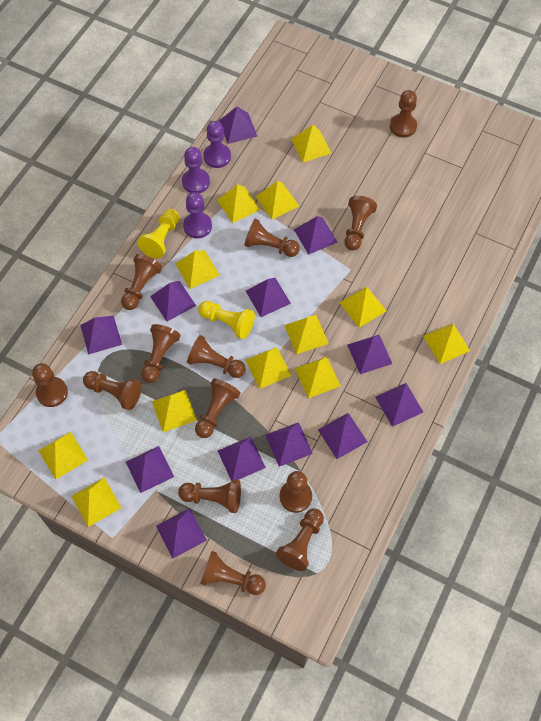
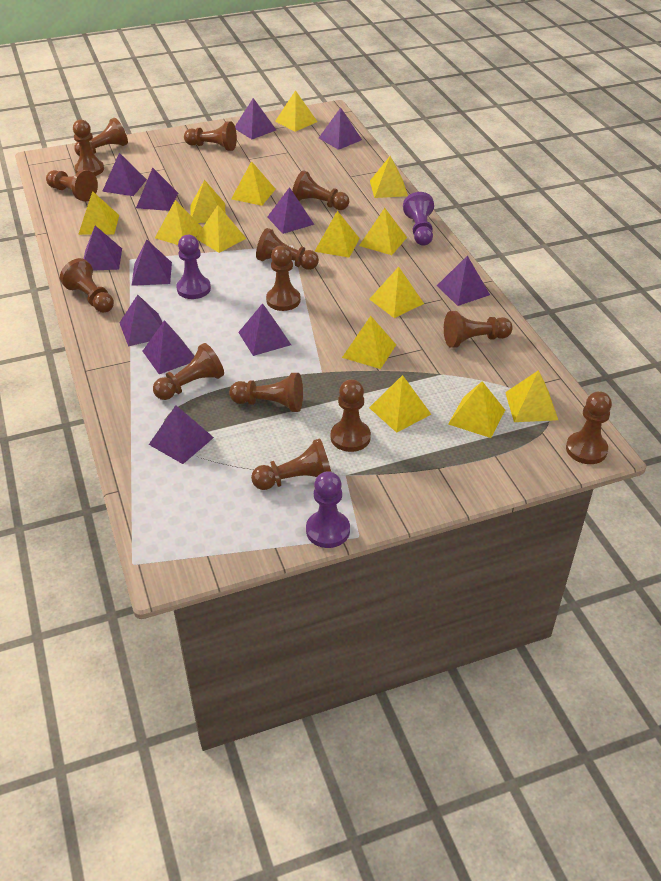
brown pawn: 13 -> 14
yellow pawn: 2 -> 0
yellow pyramid: 12 -> 14

